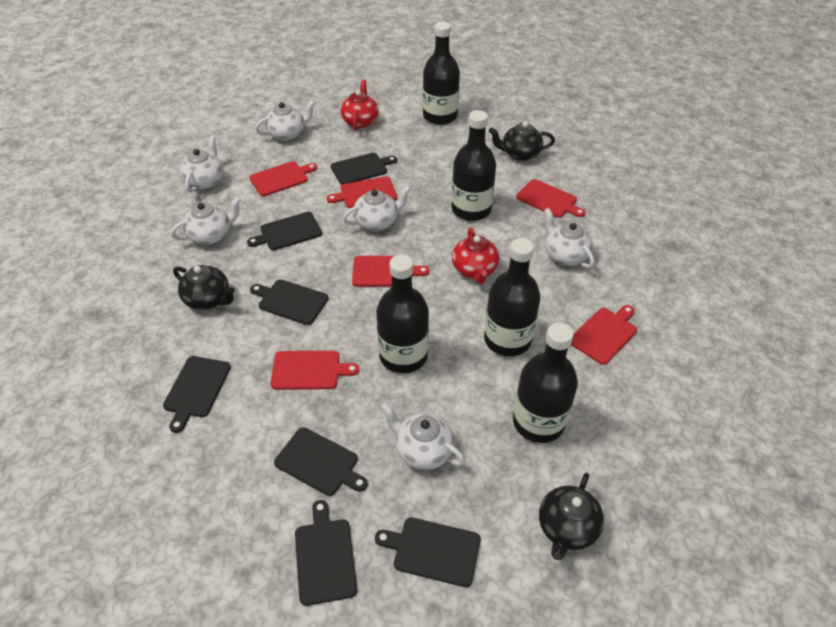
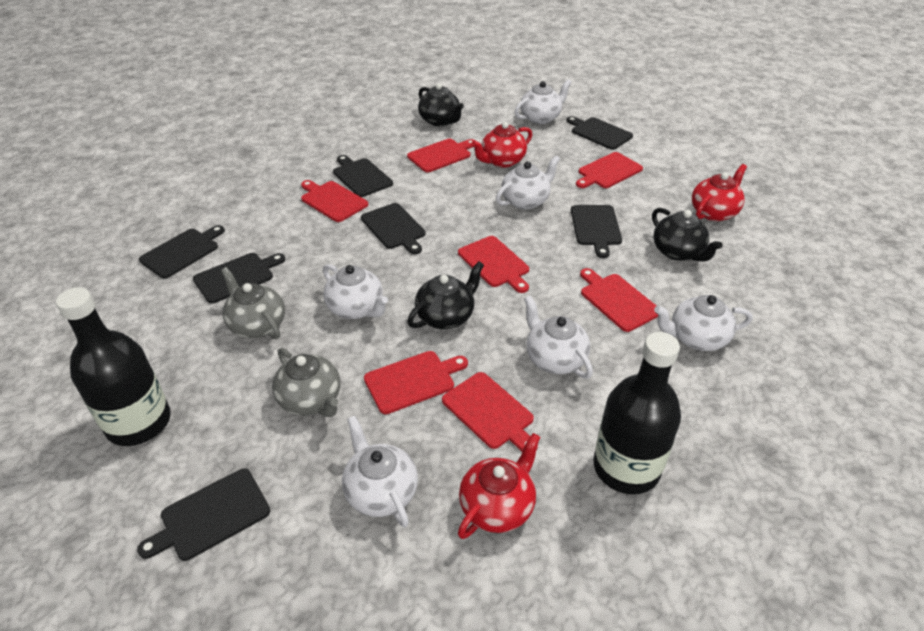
black bottle: 5 -> 2
grey teapot: 0 -> 2
red cutting board: 6 -> 7
red teapot: 2 -> 3

